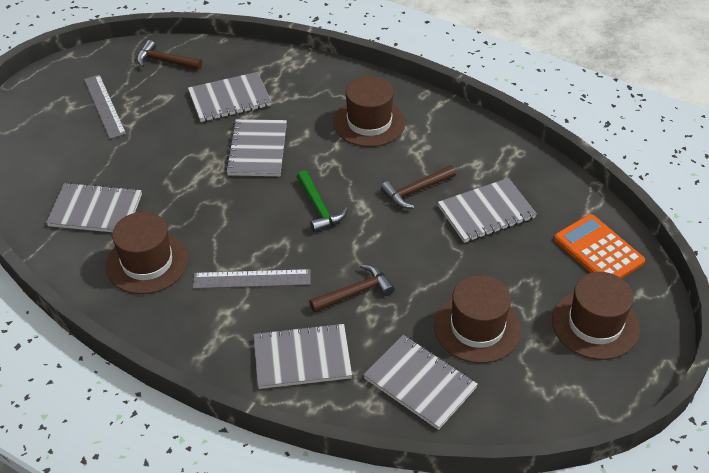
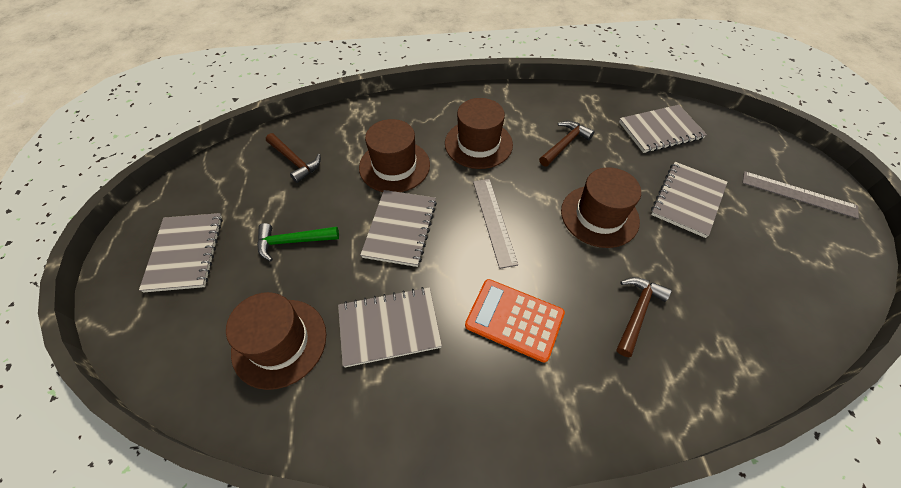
grey notebook: 6 -> 5

